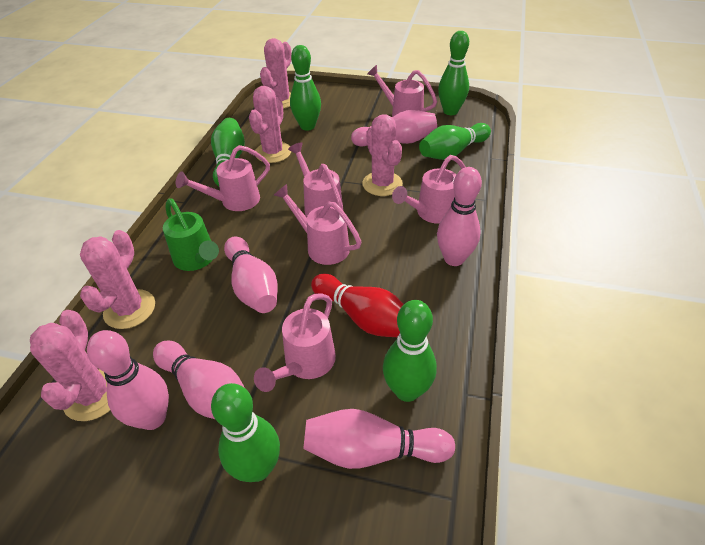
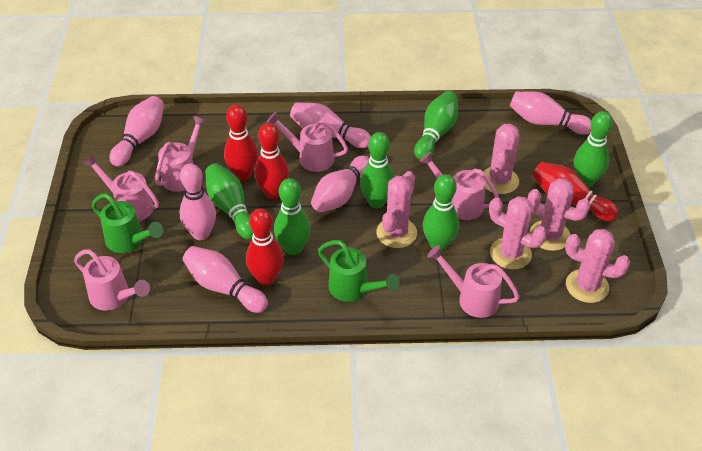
green watering can: 1 -> 2
red bowling pin: 1 -> 4

